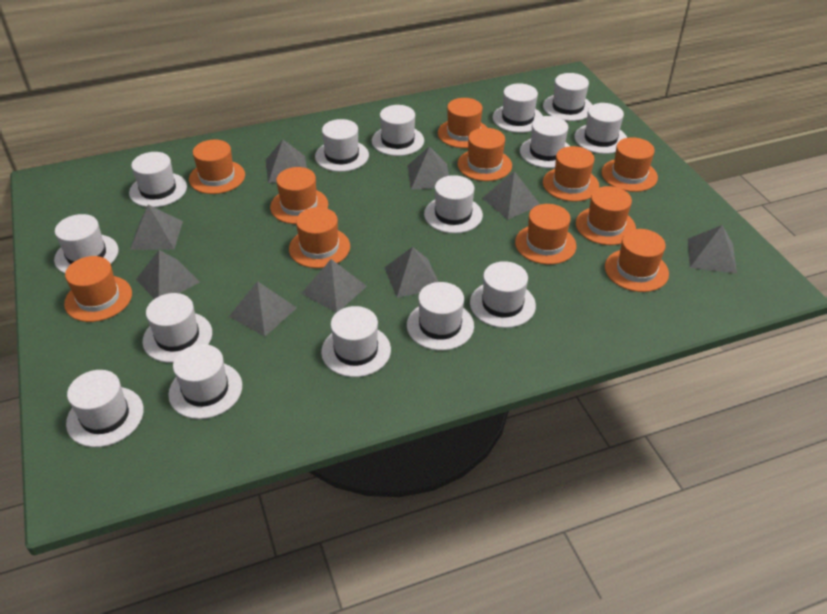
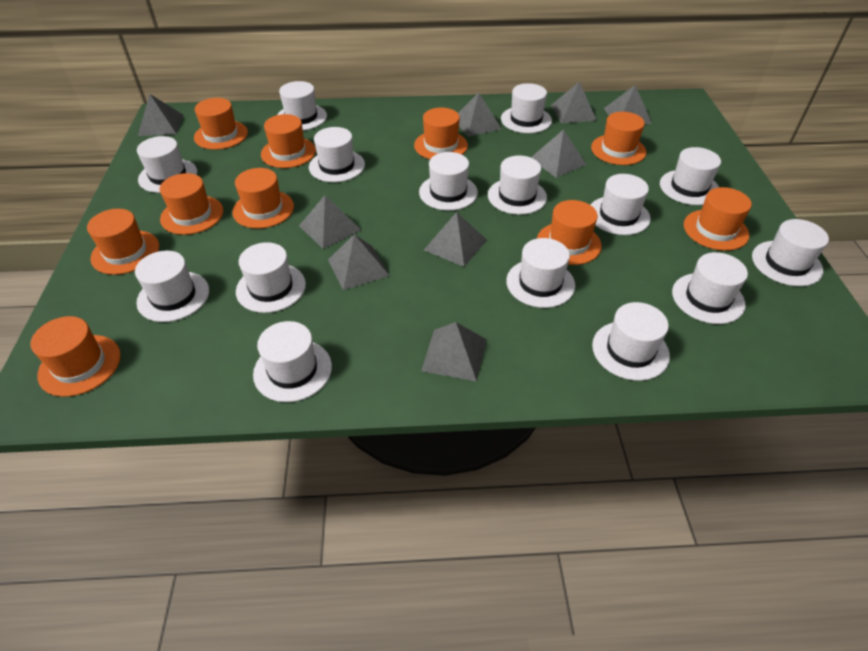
orange hat: 11 -> 10

